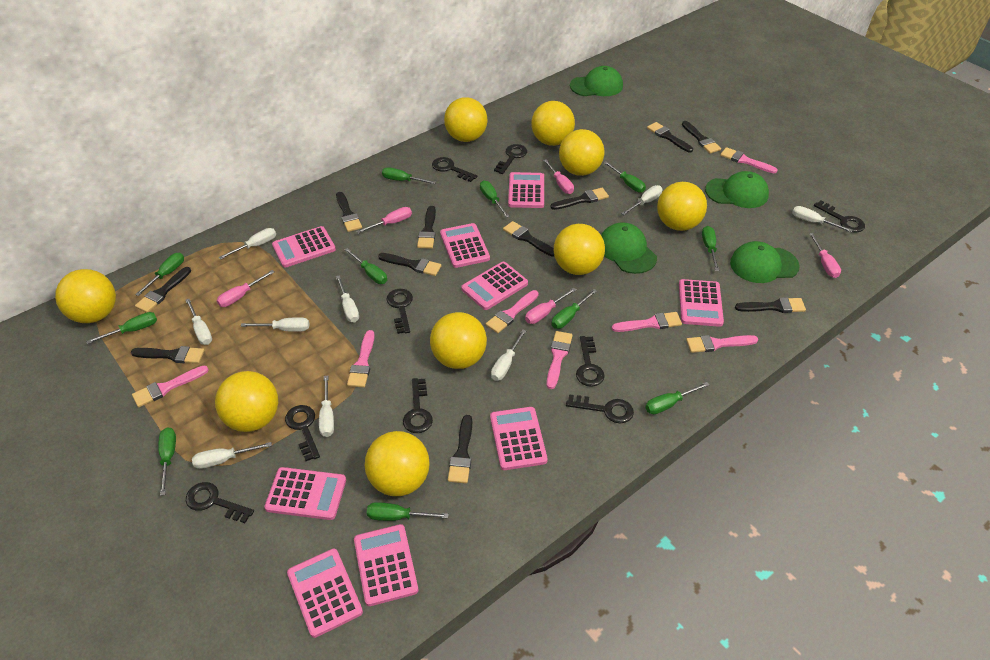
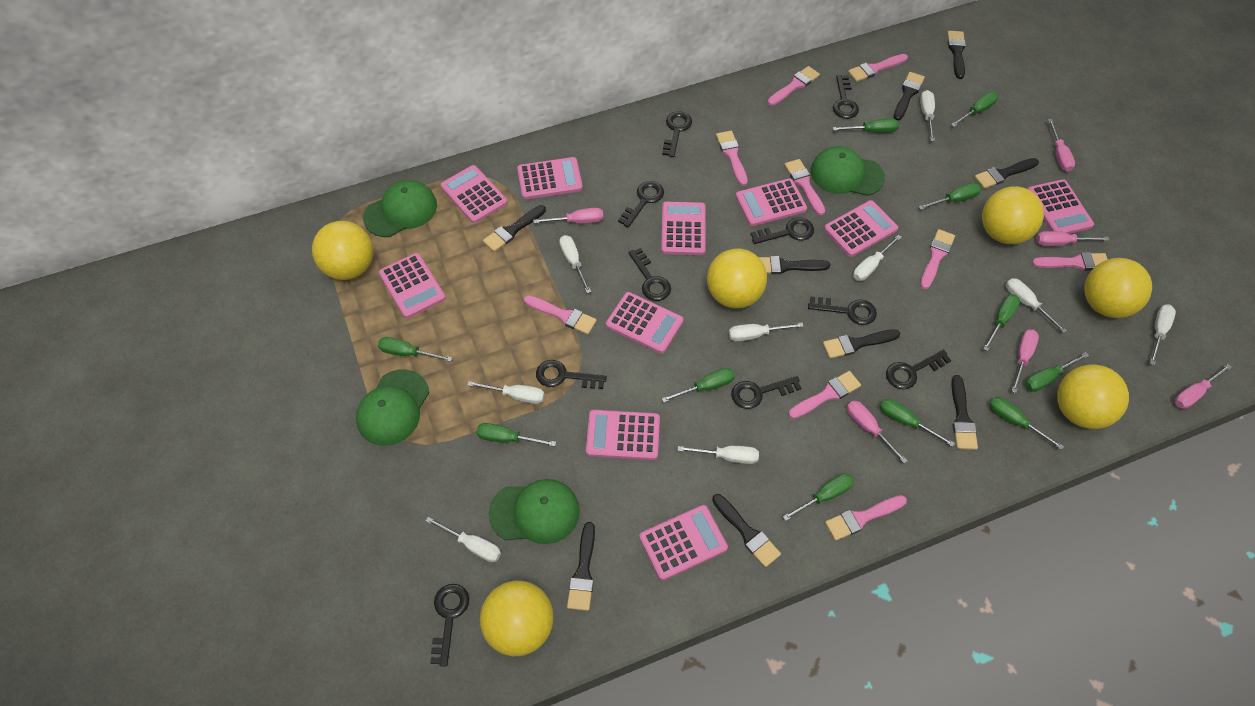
black brush: 11 -> 9
black key: 9 -> 10
pink brush: 7 -> 9
pink calculator: 9 -> 10
pink screwdriver: 5 -> 6
yellow ball: 9 -> 6

